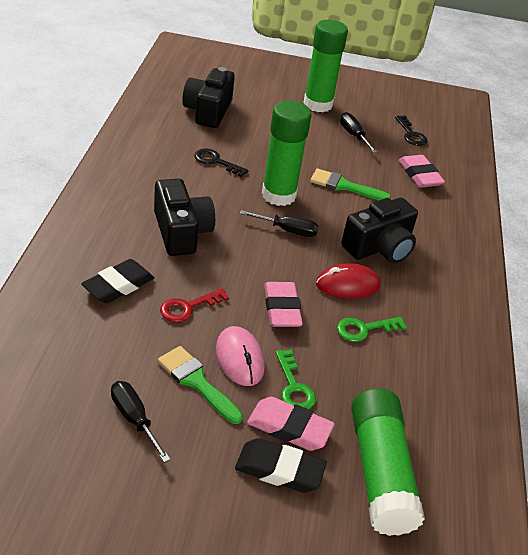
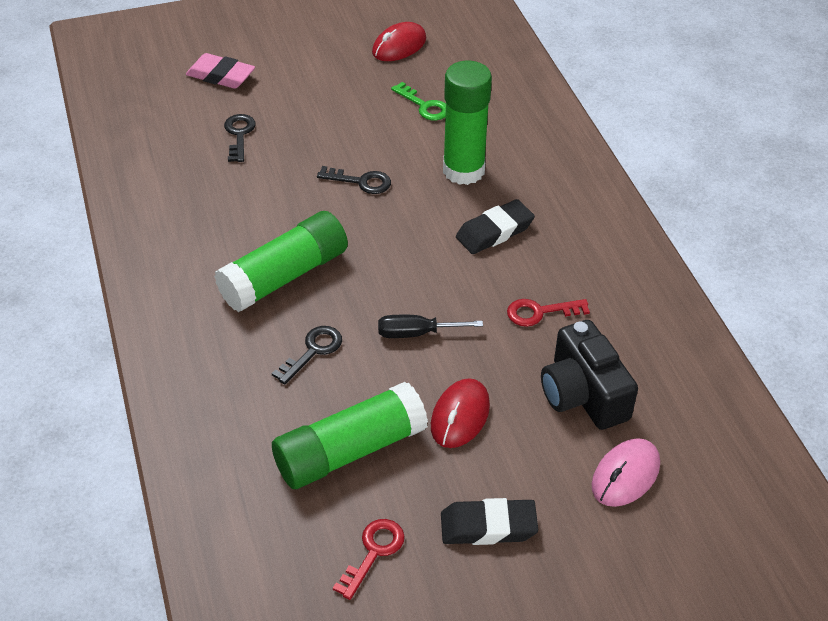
black camera: 3 -> 1
black key: 2 -> 3
black screwdriver: 3 -> 1
green brush: 2 -> 0
green key: 2 -> 1
pink eraser: 3 -> 1
red key: 1 -> 2
red mouse: 1 -> 2

